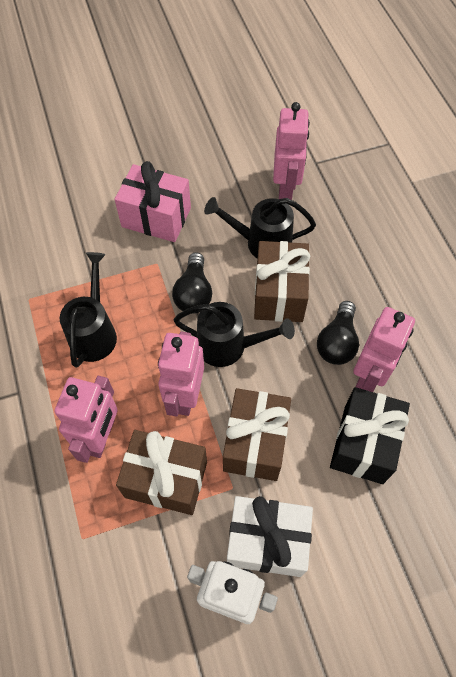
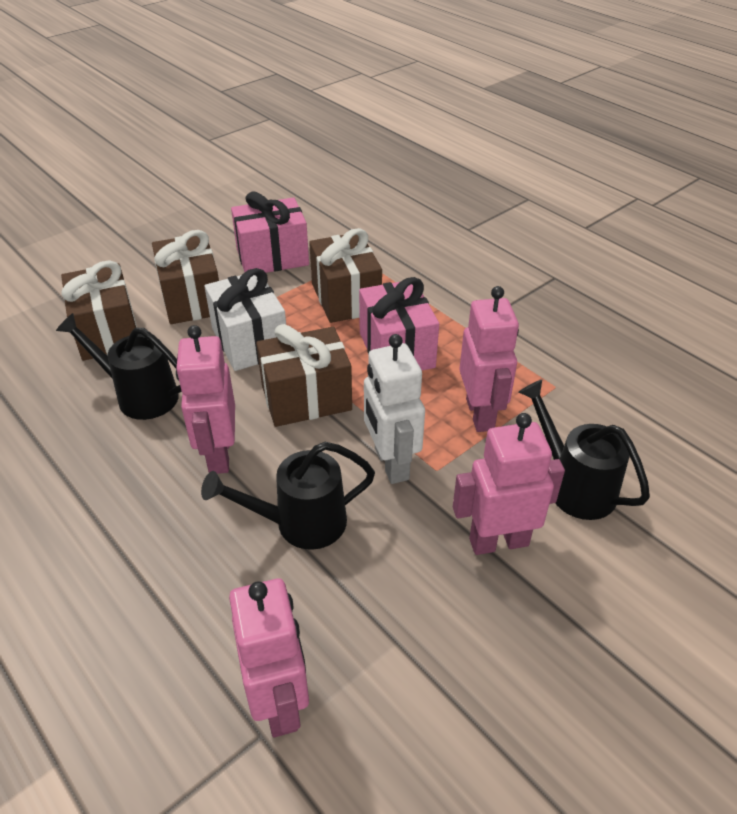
black gift: 1 -> 0
black light bulb: 2 -> 0
brown gift: 3 -> 4
pink gift: 1 -> 2

